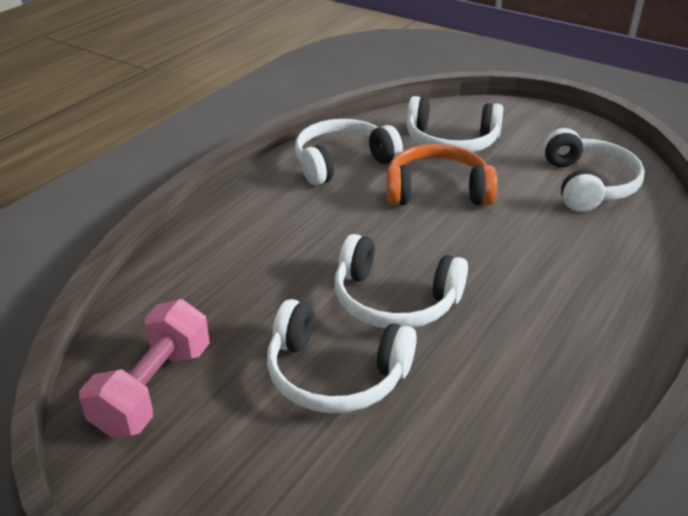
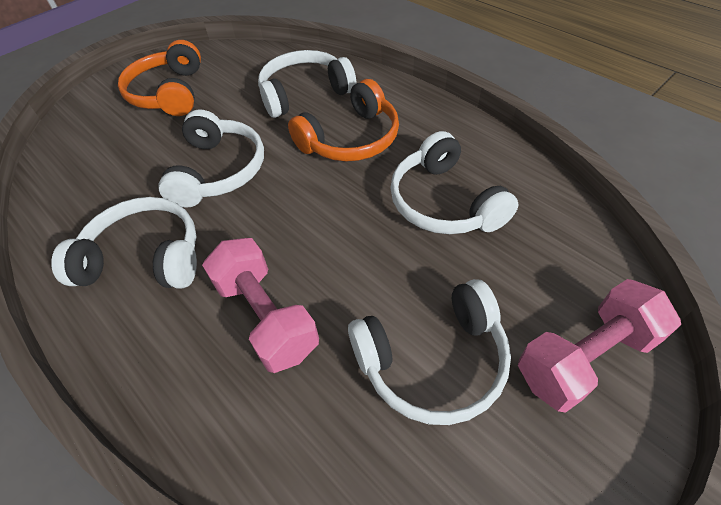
orange headphones: 1 -> 2
pink dumbbell: 1 -> 2

